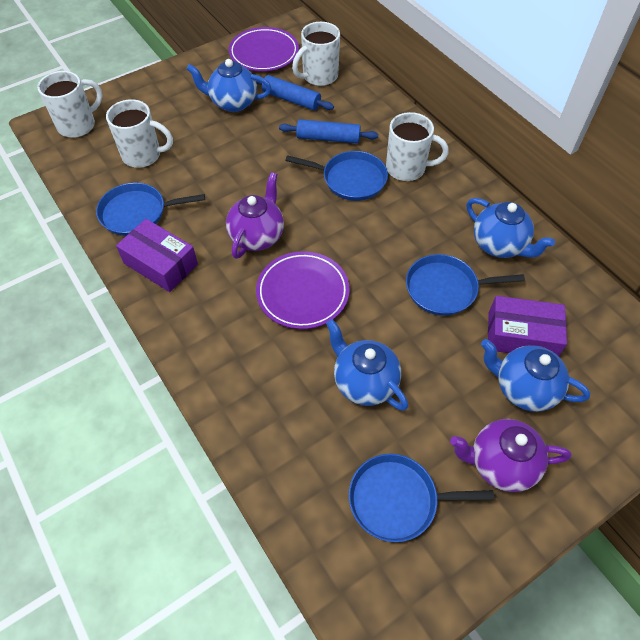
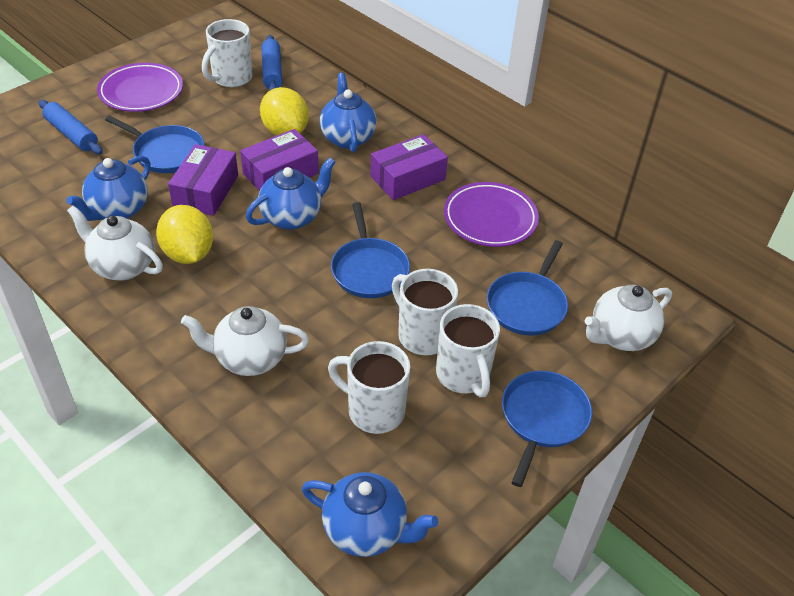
purple box: 2 -> 3
purple teapot: 2 -> 0
white teapot: 0 -> 3
yellow lemon: 0 -> 2

